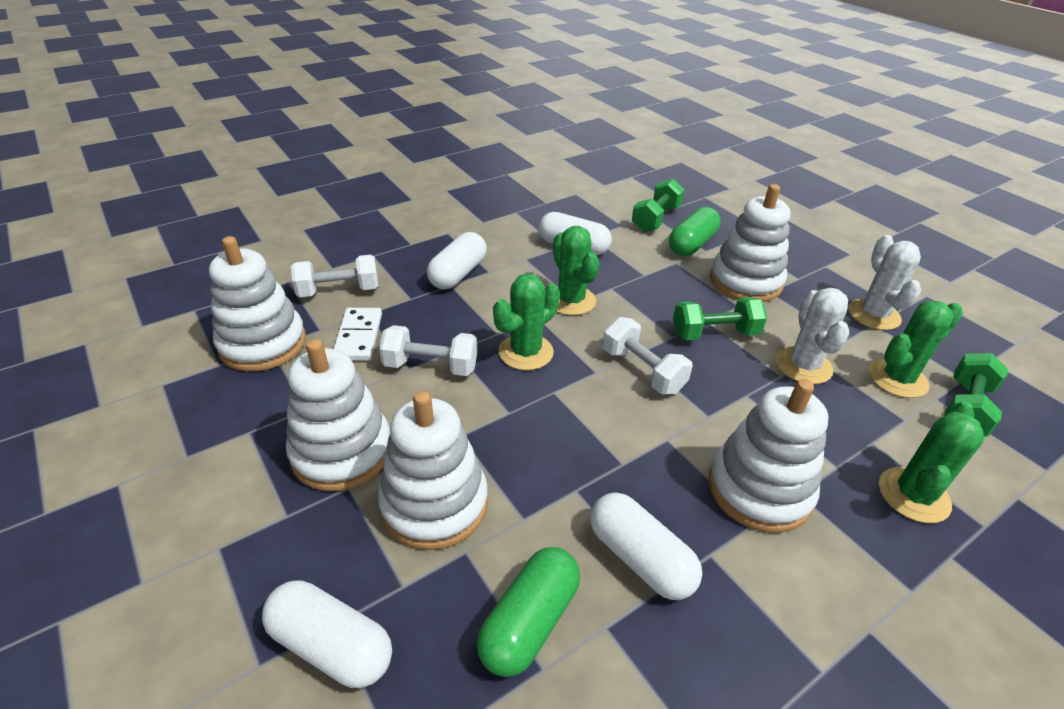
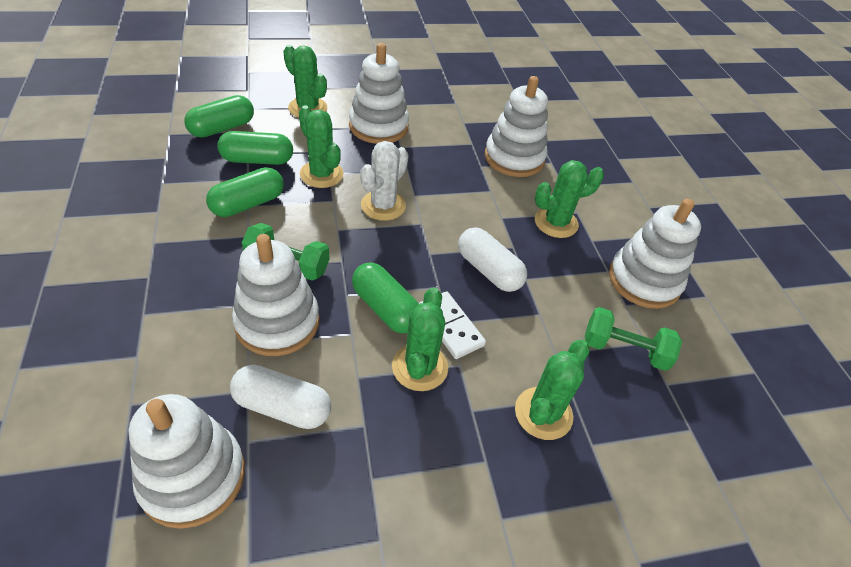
green cactus: 4 -> 5
green capsule: 2 -> 4
green dumbbell: 3 -> 2
white cactus: 2 -> 1
white capsule: 4 -> 2
white dumbbell: 3 -> 0

